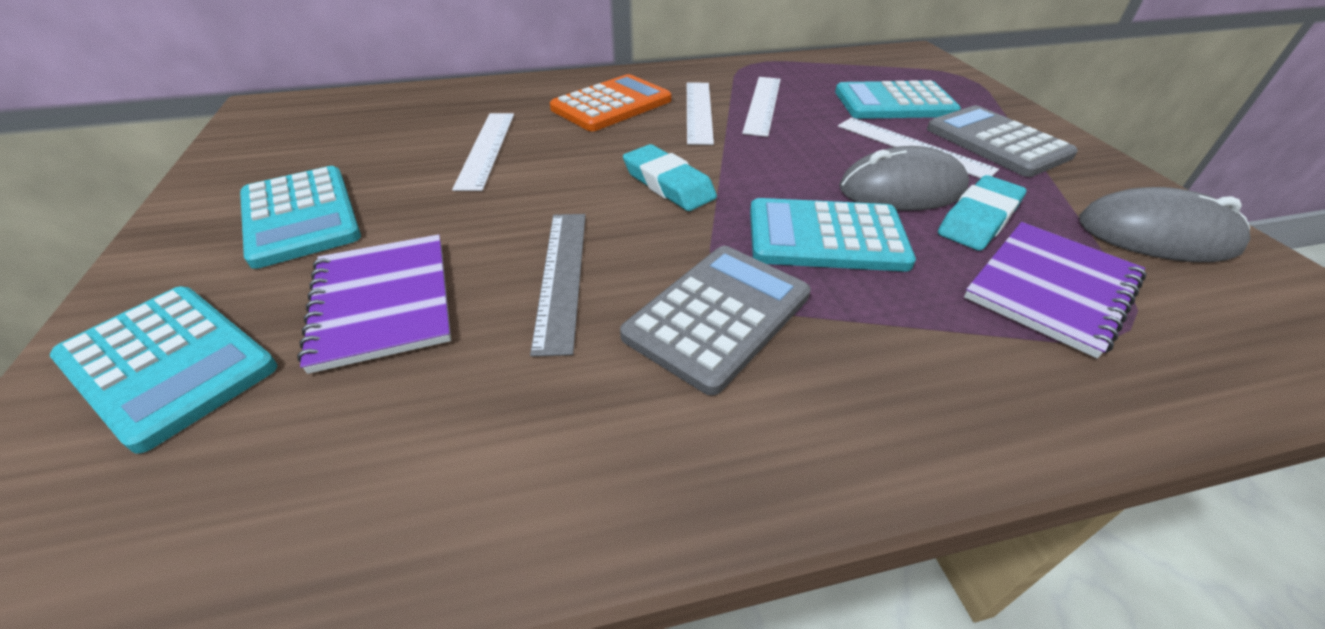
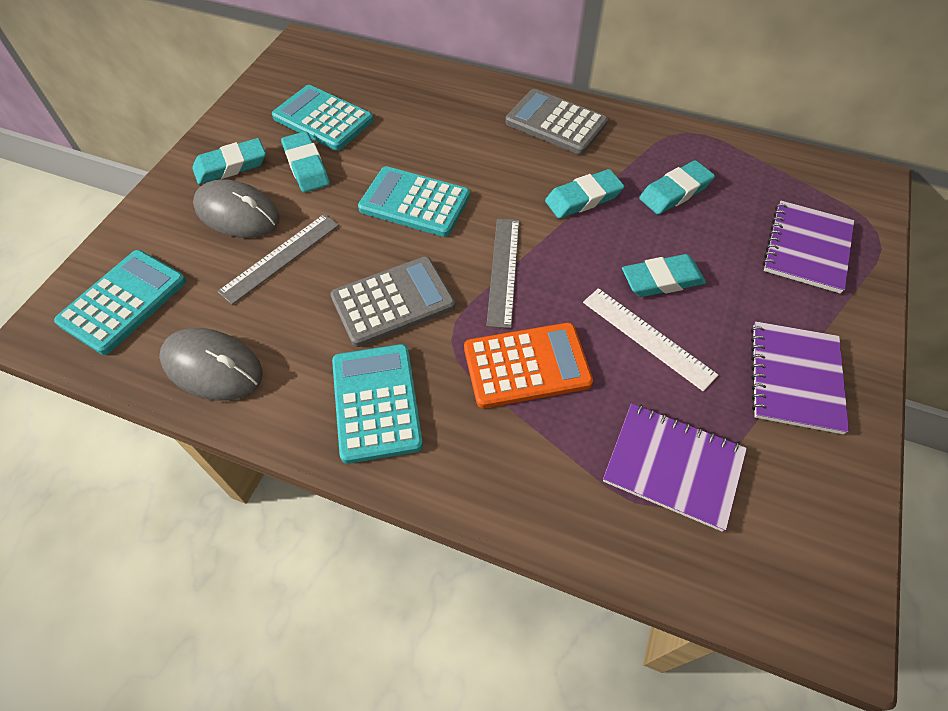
grey ruler: 1 -> 2
purple notebook: 2 -> 3
turquoise eraser: 2 -> 5
white ruler: 4 -> 1

